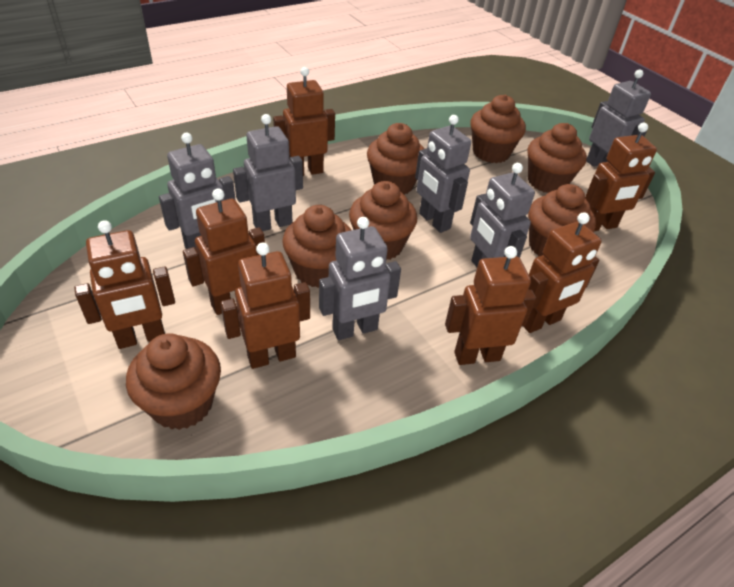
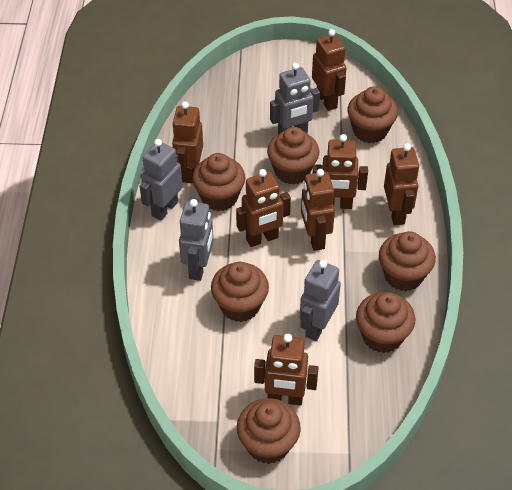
grey robot: 6 -> 4

